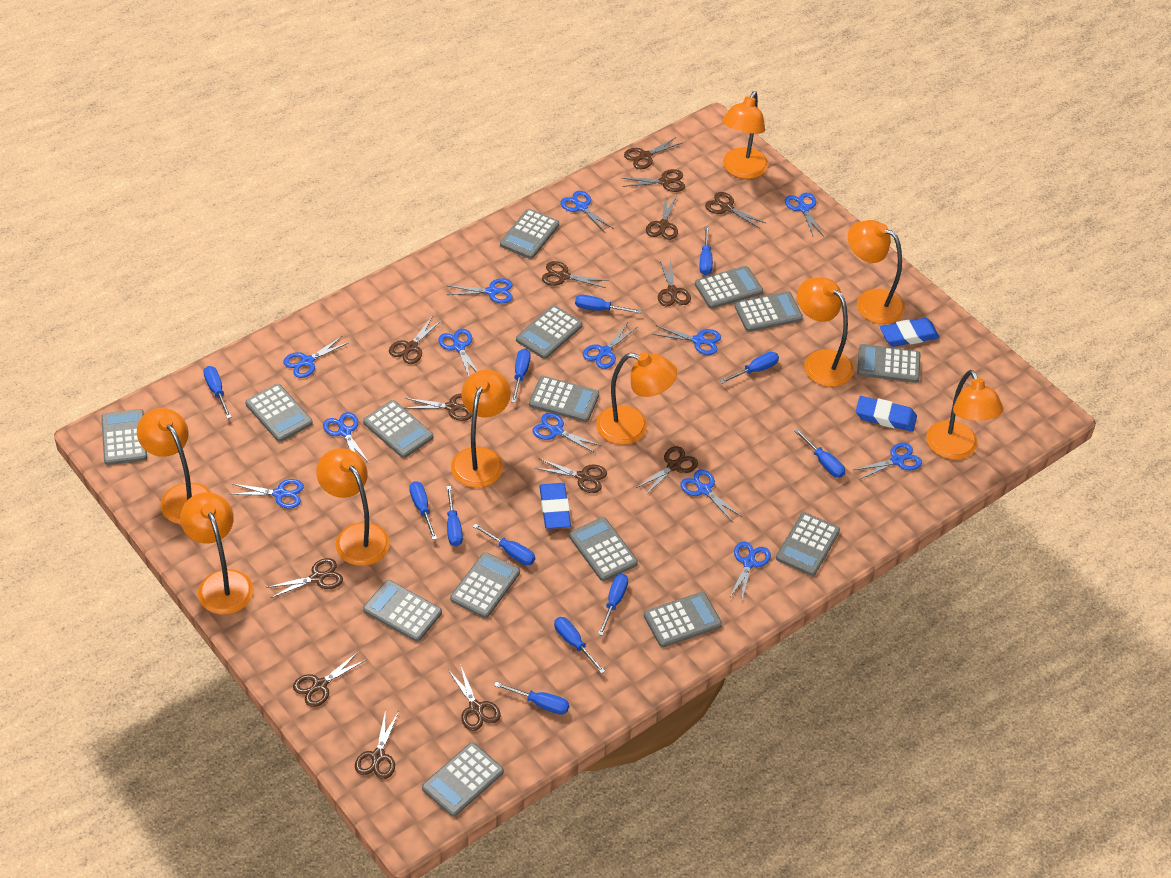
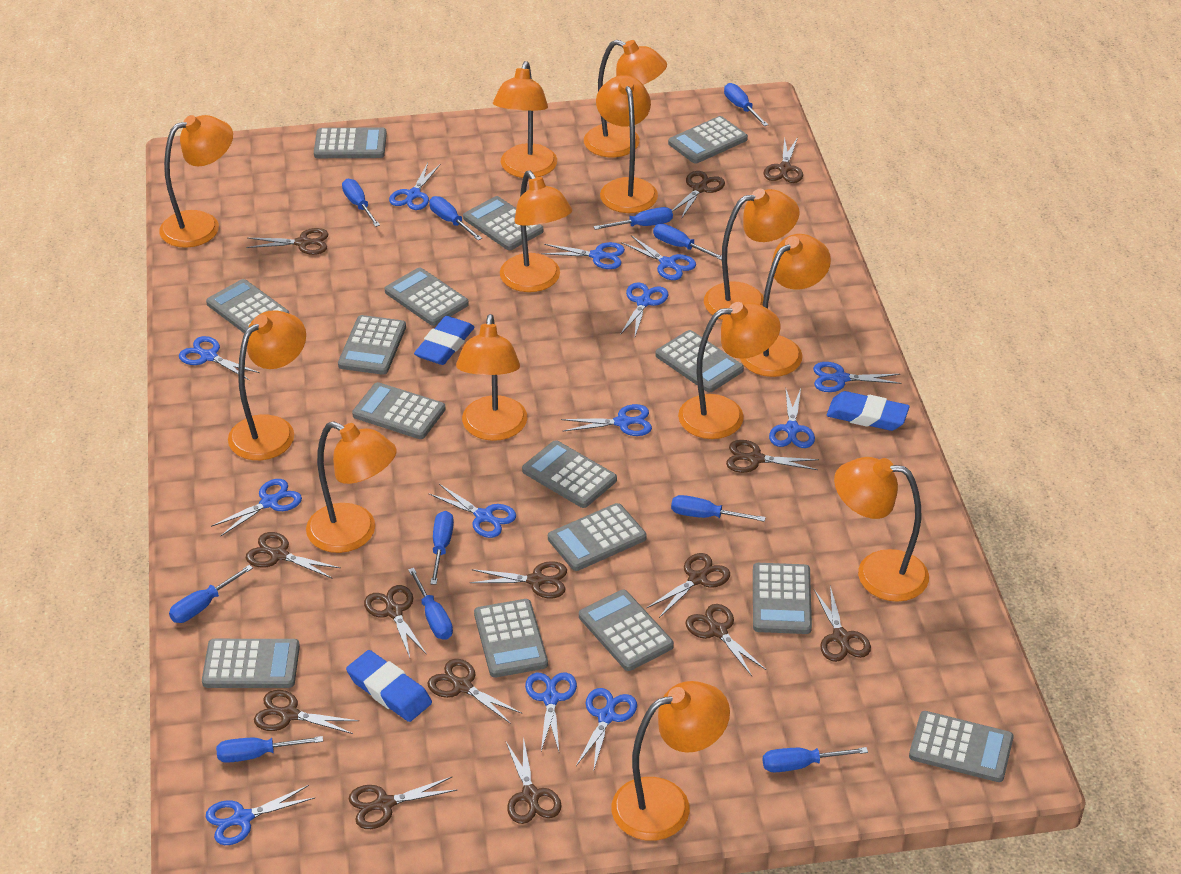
blue screwdriver: 12 -> 11
orange lamp: 9 -> 13

